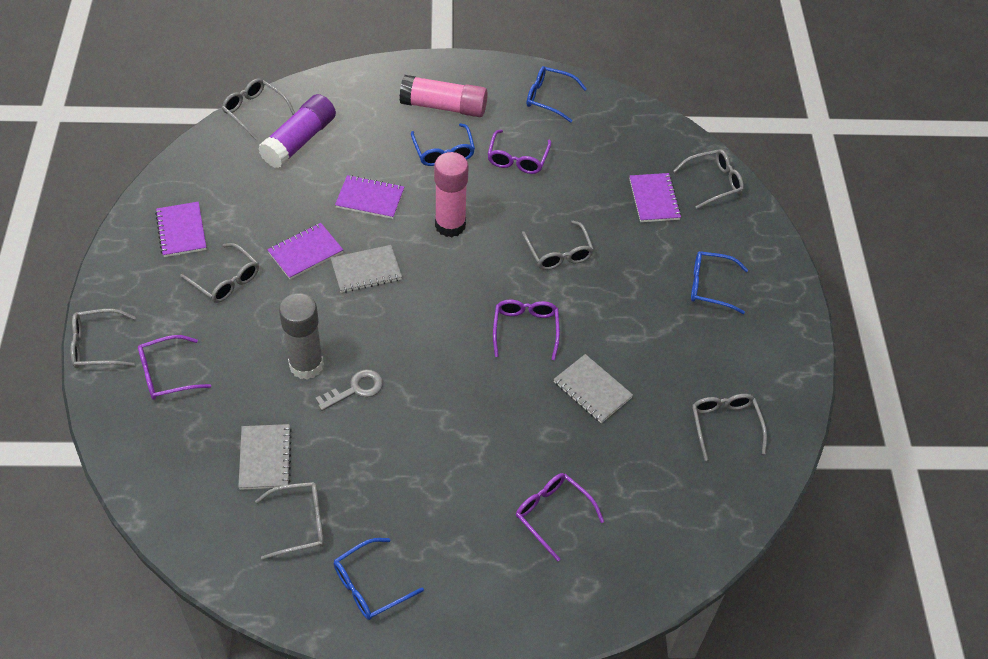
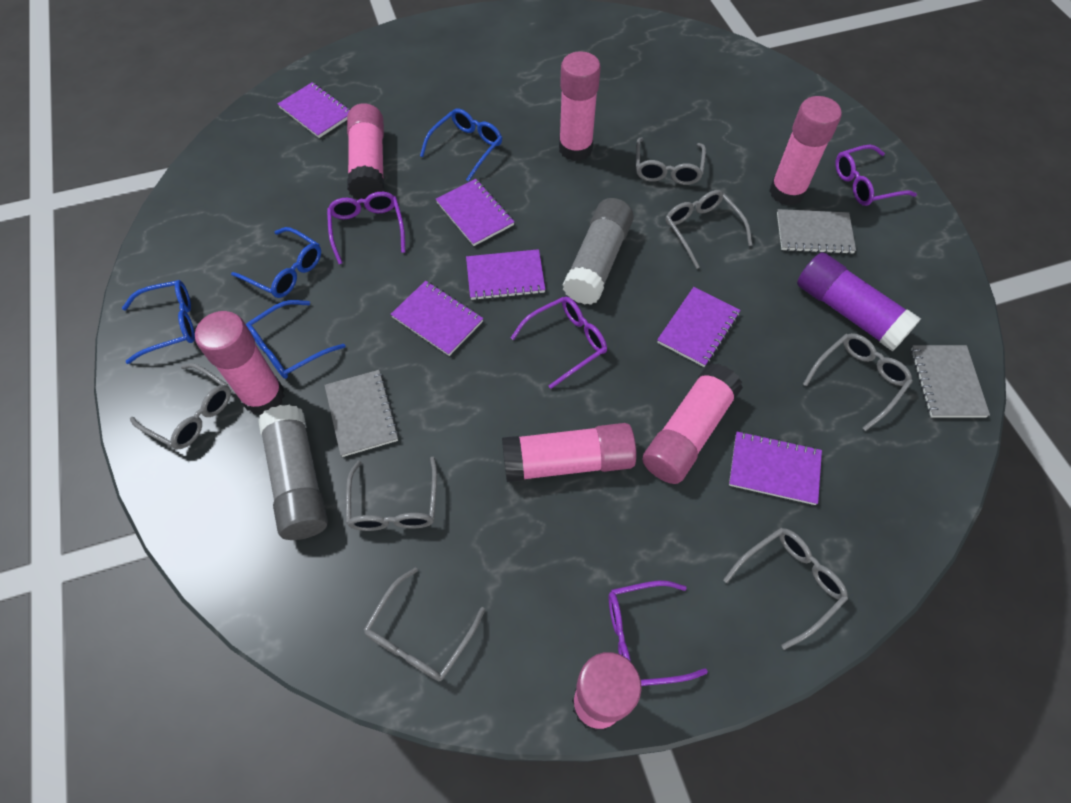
grey glue stick: 1 -> 2
grey key: 1 -> 0
pink glue stick: 2 -> 7
purple notebook: 4 -> 6

